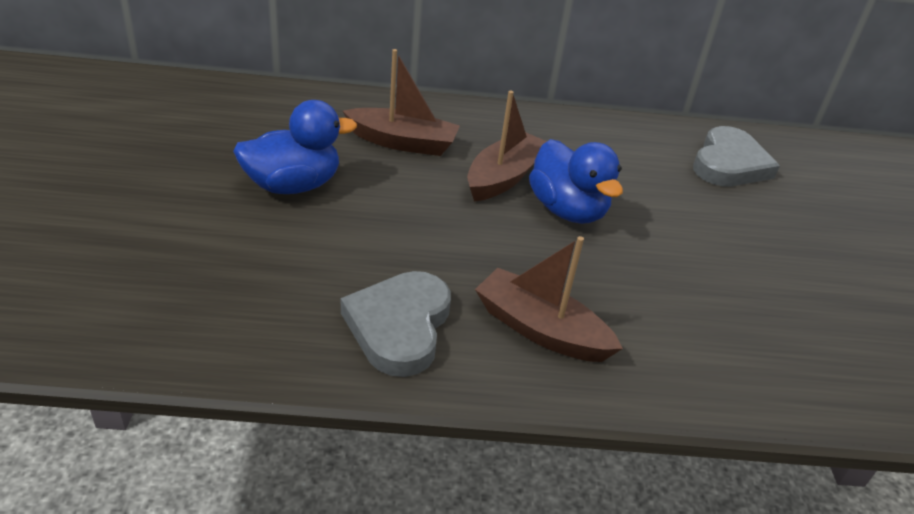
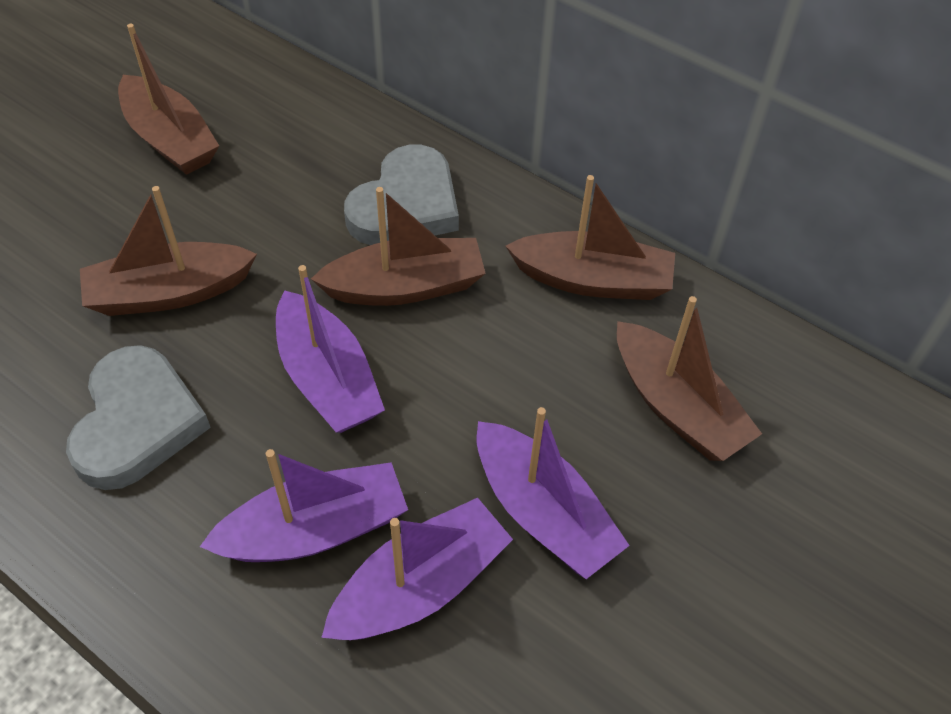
blue duck: 2 -> 0
brown boat: 3 -> 5
purple boat: 0 -> 4

